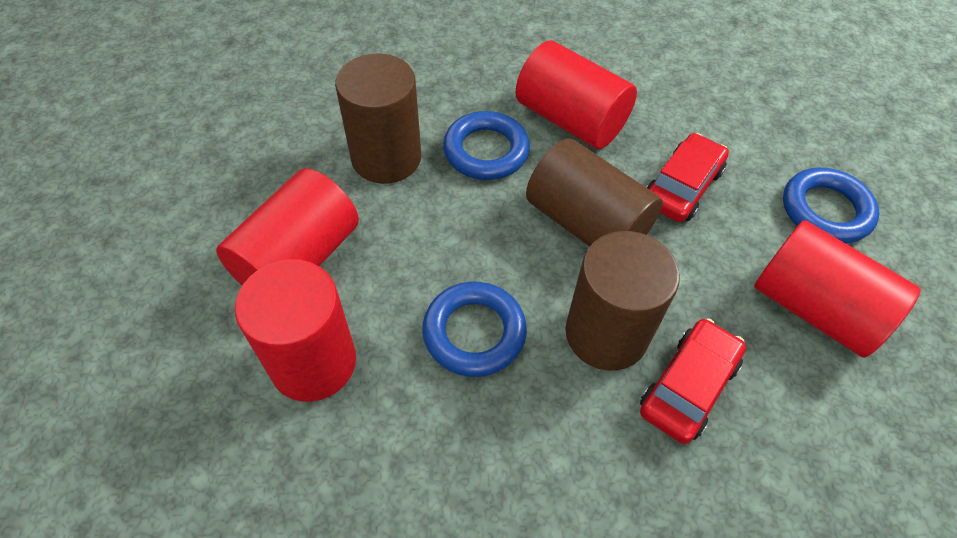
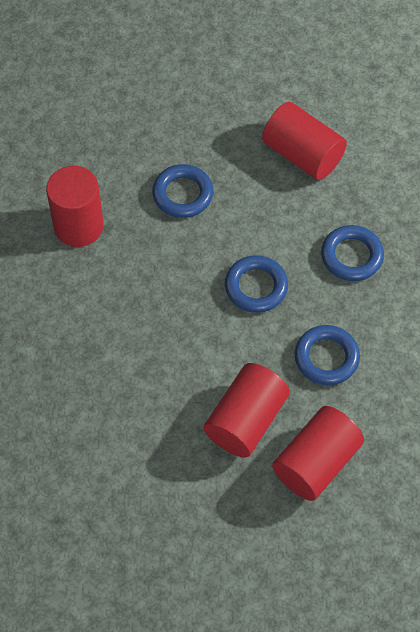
blue ring: 3 -> 4
brown cylinder: 3 -> 0
red car: 2 -> 0

